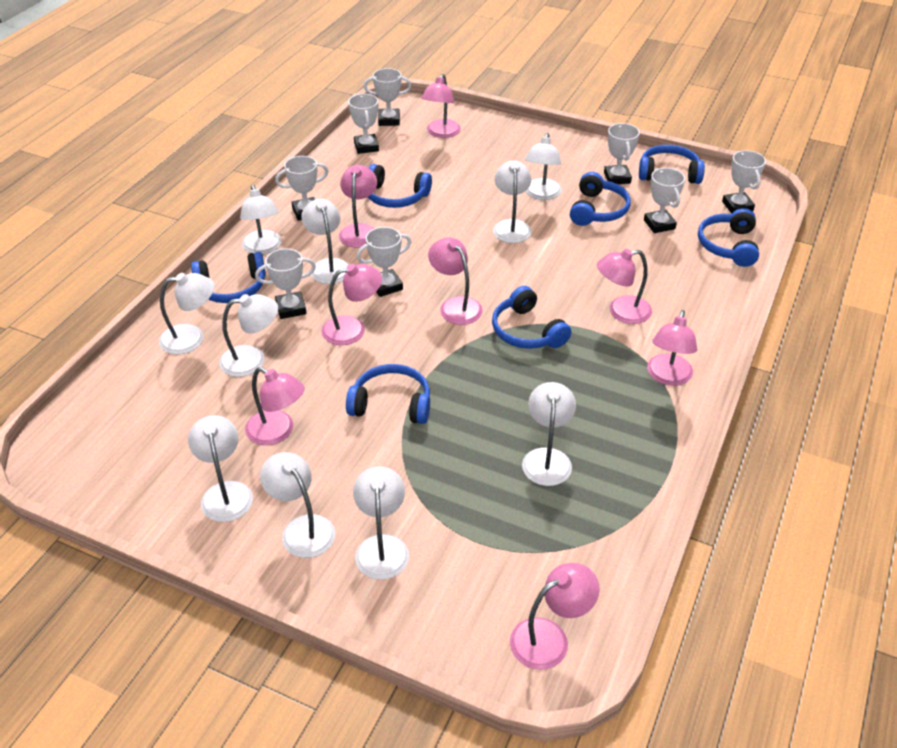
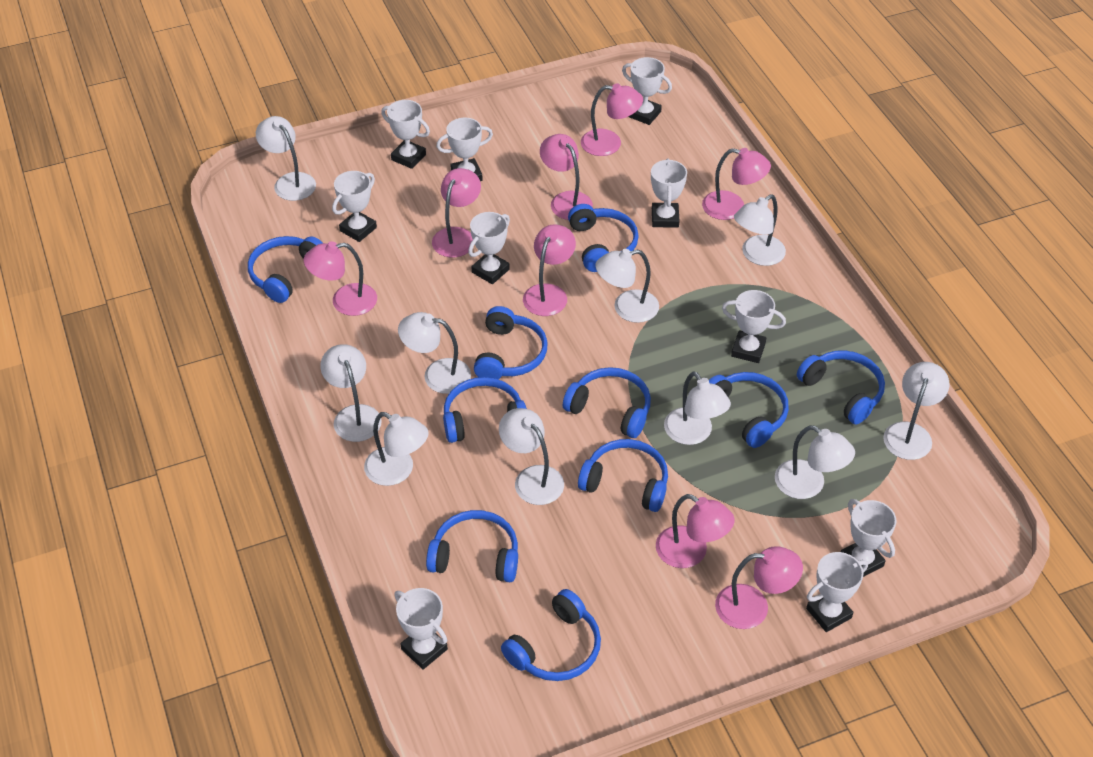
blue headphones: 7 -> 10
white trophy: 8 -> 10

